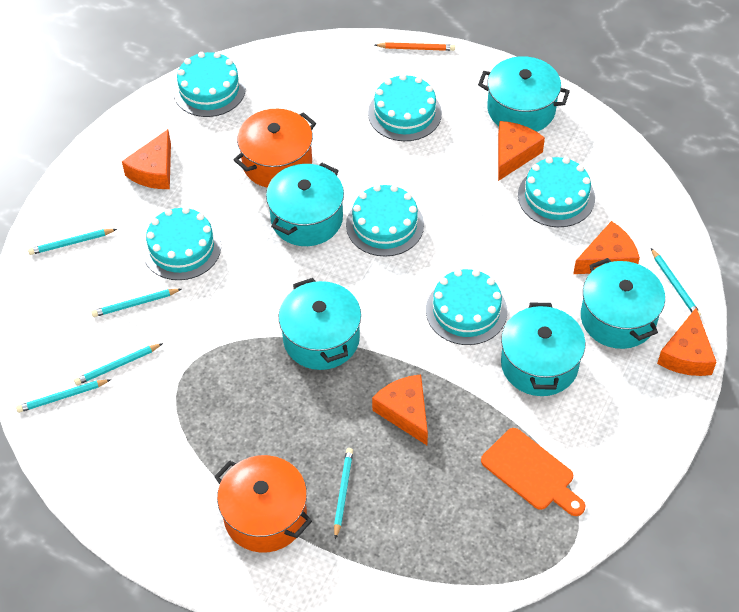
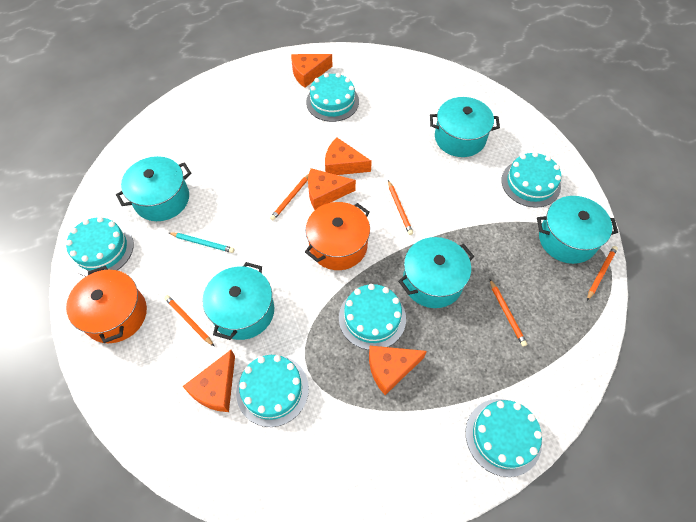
orange cutting board: 1 -> 0
orange pencil: 1 -> 5
turquoise pencil: 6 -> 1

